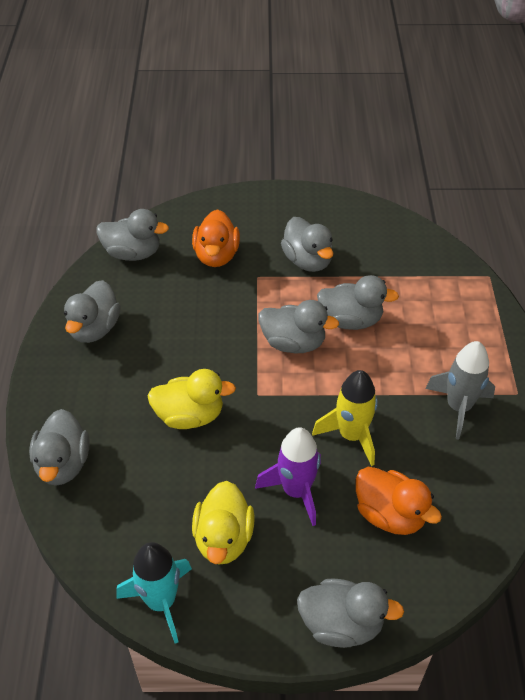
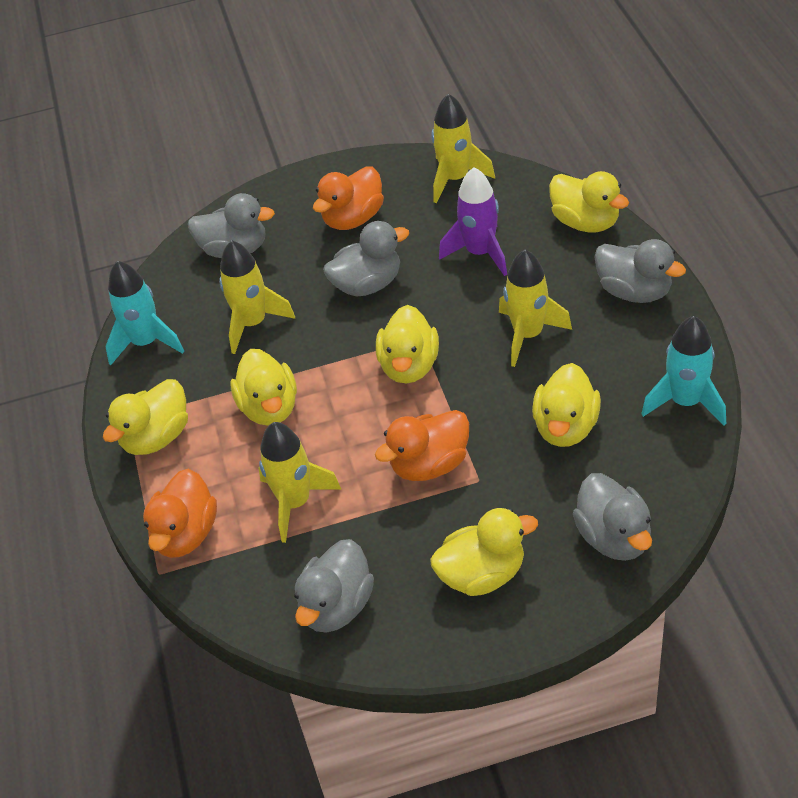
grey duck: 7 -> 5
grey rocket: 1 -> 0
orange duck: 2 -> 3
turquoise rocket: 1 -> 2
yellow duck: 2 -> 6
yellow rocket: 1 -> 4

